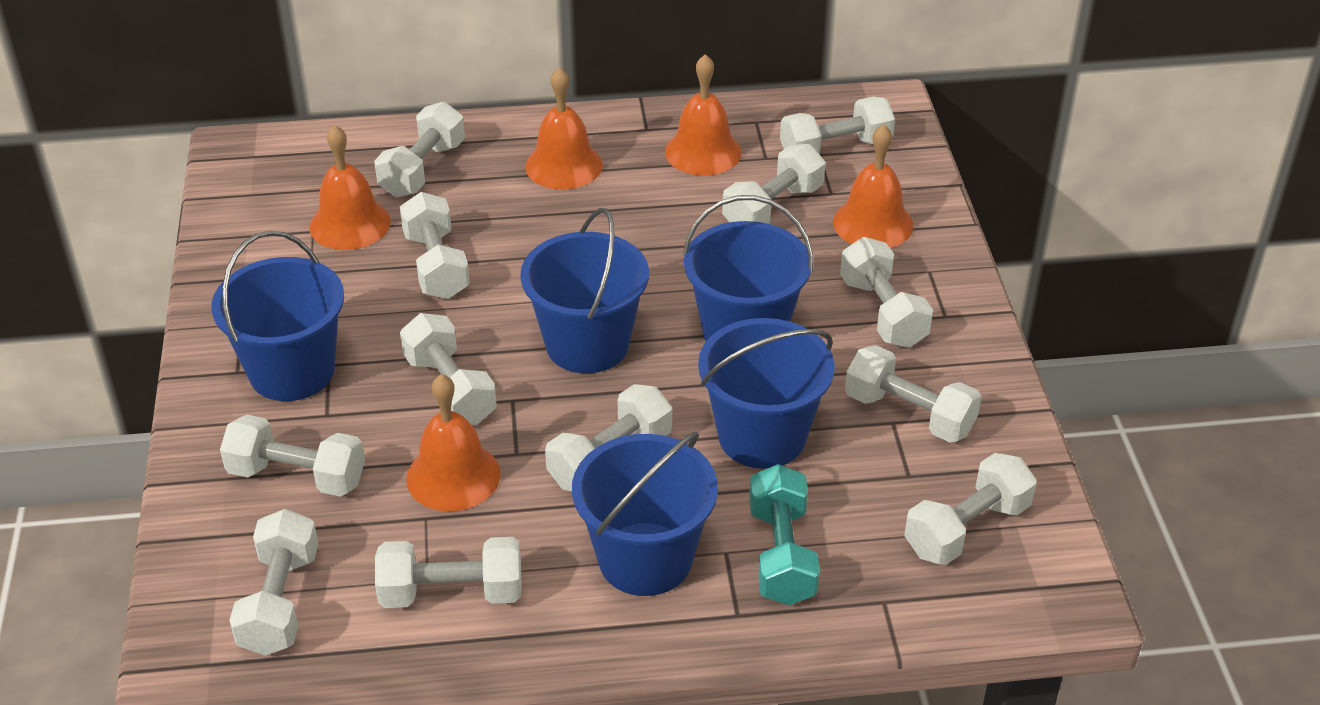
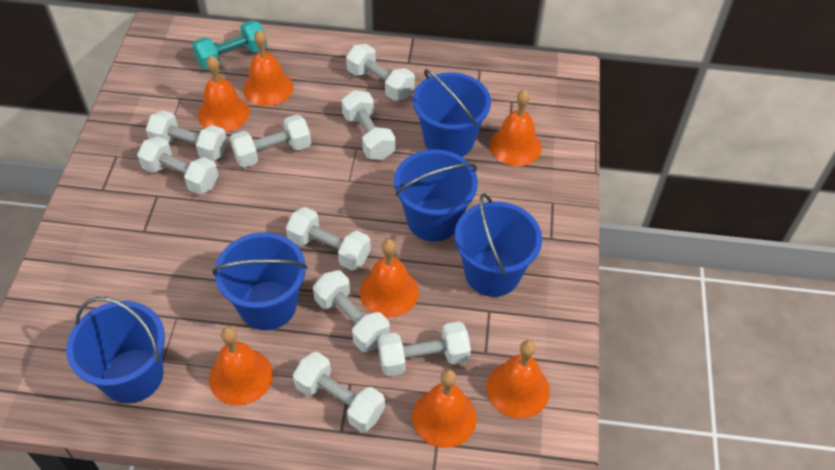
orange bell: 5 -> 7
white dumbbell: 12 -> 9

